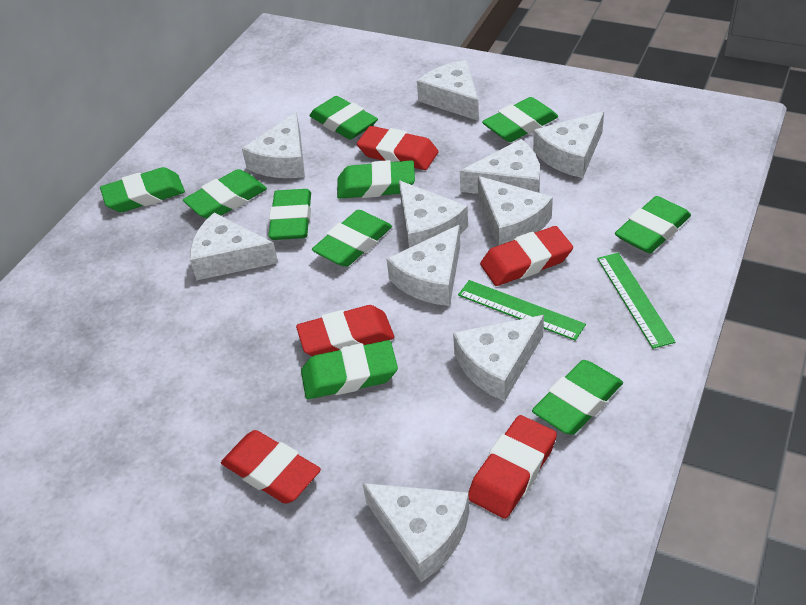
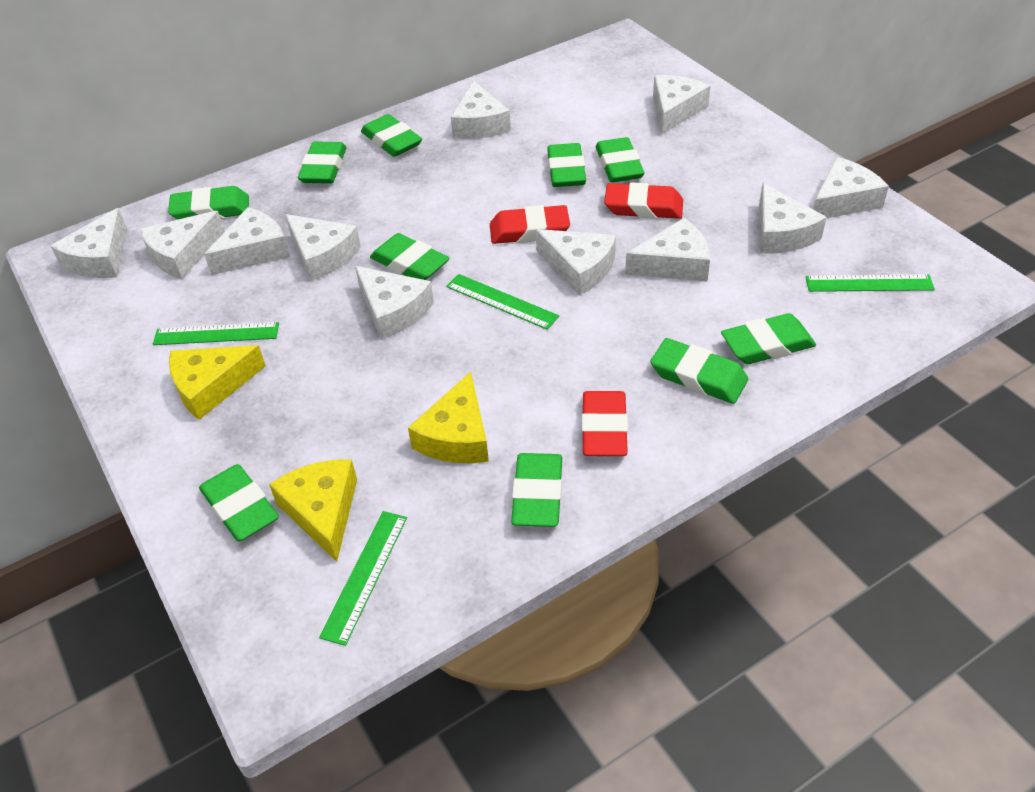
green ruler: 2 -> 4
red eraser: 5 -> 3
white cheese: 10 -> 11
yellow cheese: 0 -> 3

